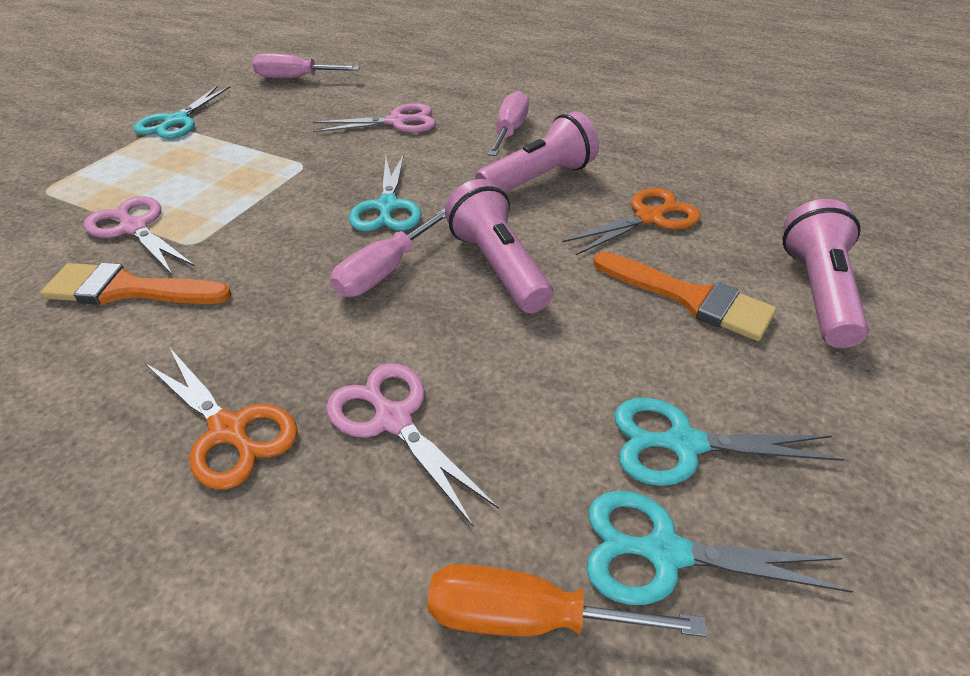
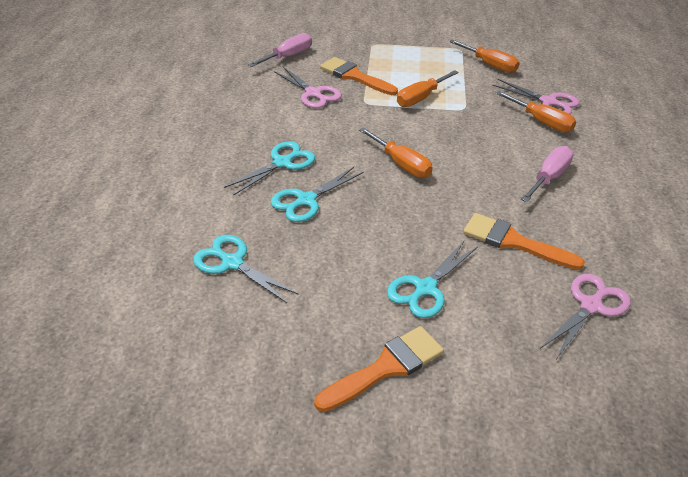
orange brush: 2 -> 3
orange scissors: 2 -> 0
orange screwdriver: 1 -> 4
pink flashlight: 3 -> 0
pink screwdriver: 3 -> 2

